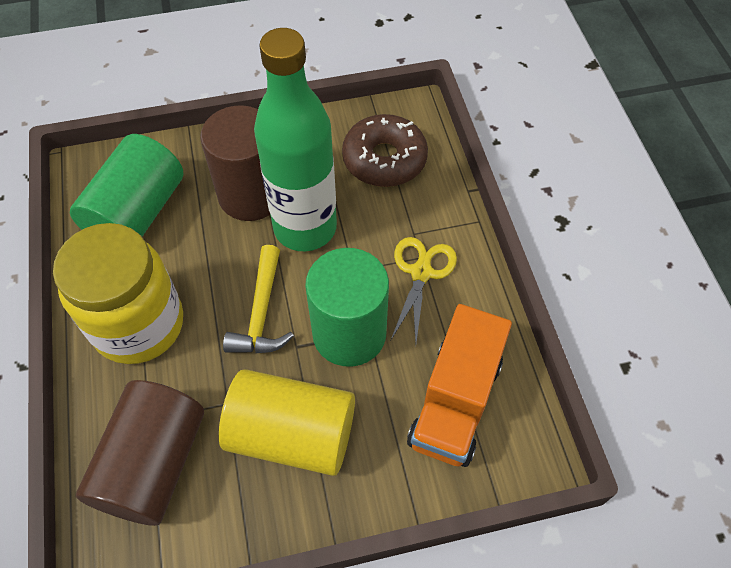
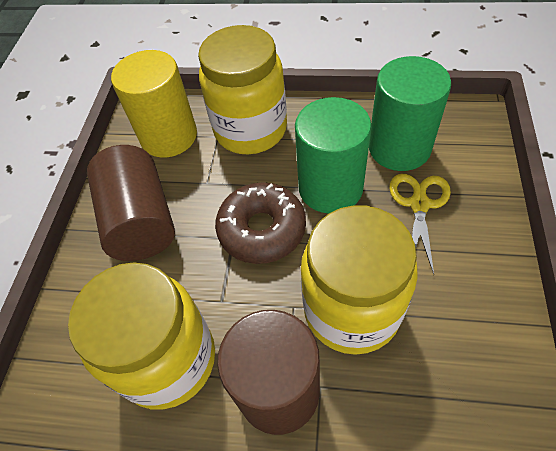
green bottle: 1 -> 0
orange truck: 1 -> 0
yellow hammer: 1 -> 0
yellow jar: 1 -> 3

